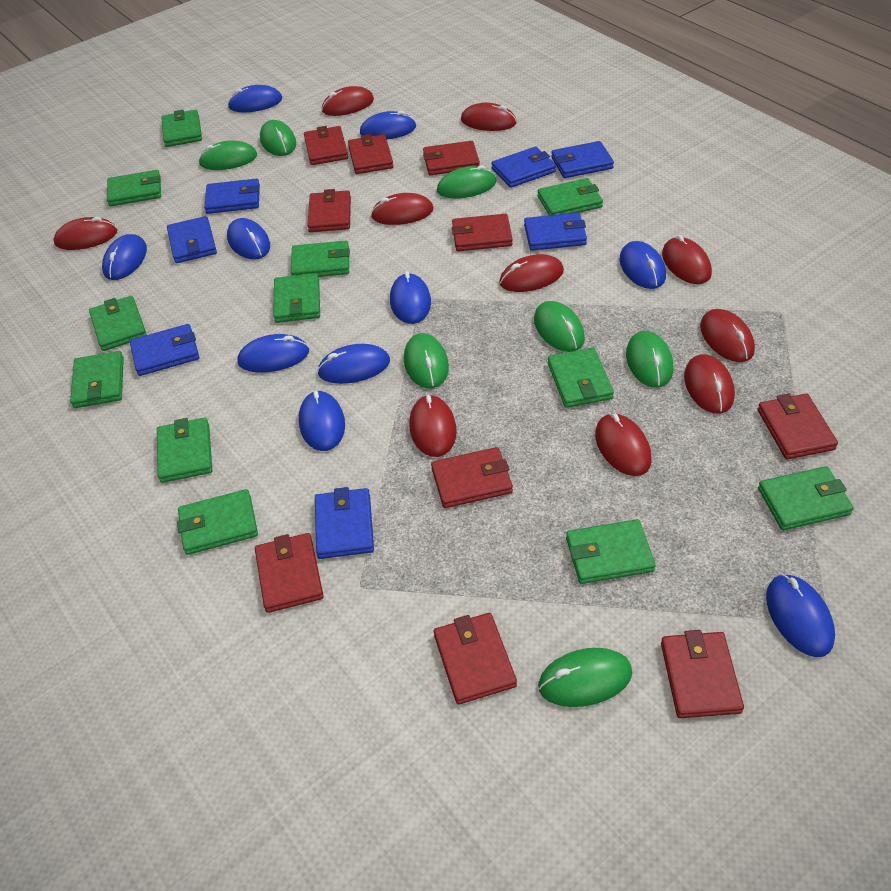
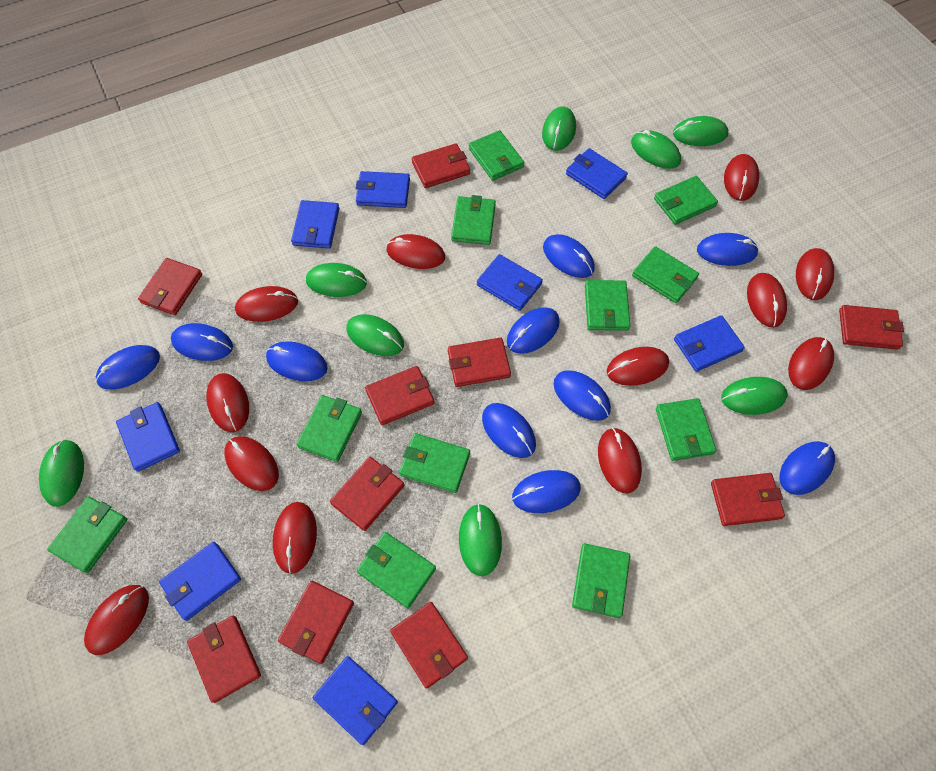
blue wallet: 7 -> 8
green mouse: 7 -> 8
green wallet: 12 -> 11
red mouse: 10 -> 12

